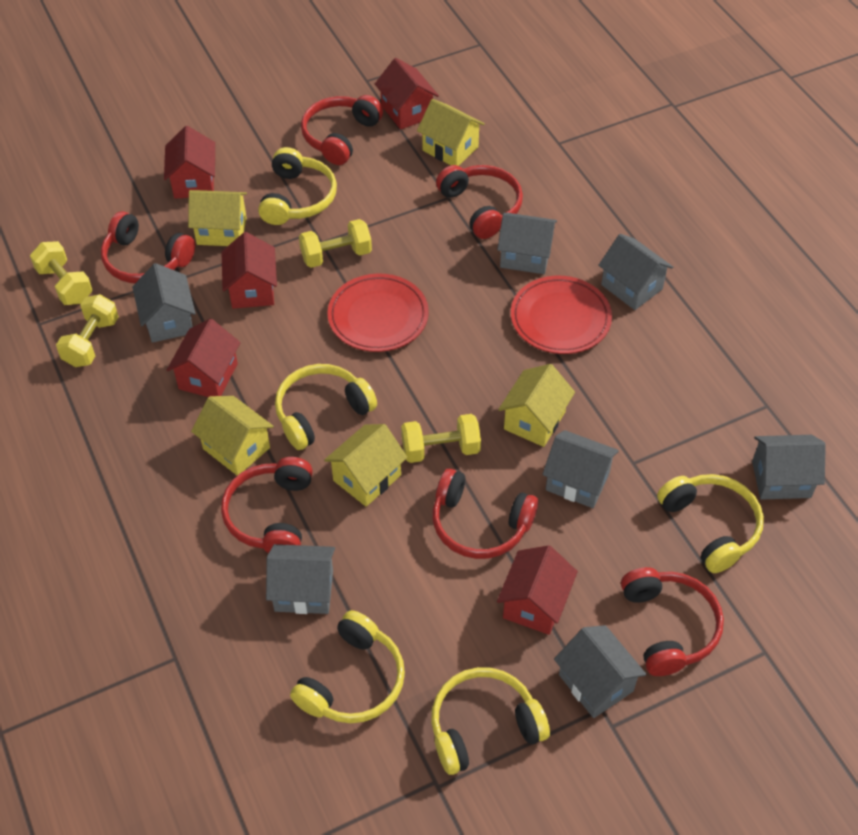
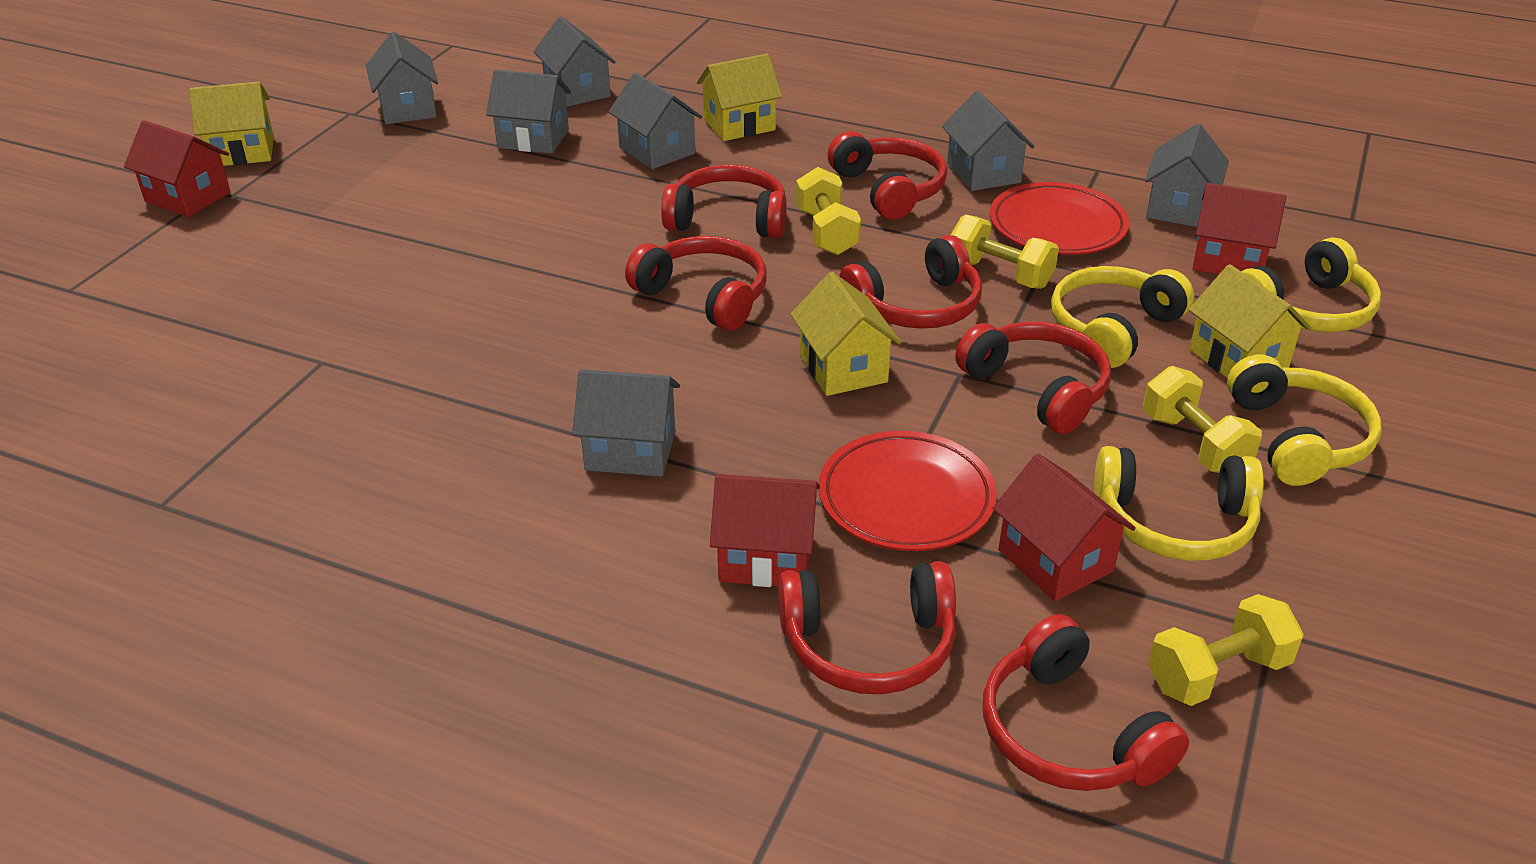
red headphones: 6 -> 7
red house: 5 -> 4
yellow headphones: 5 -> 4
yellow house: 5 -> 4

